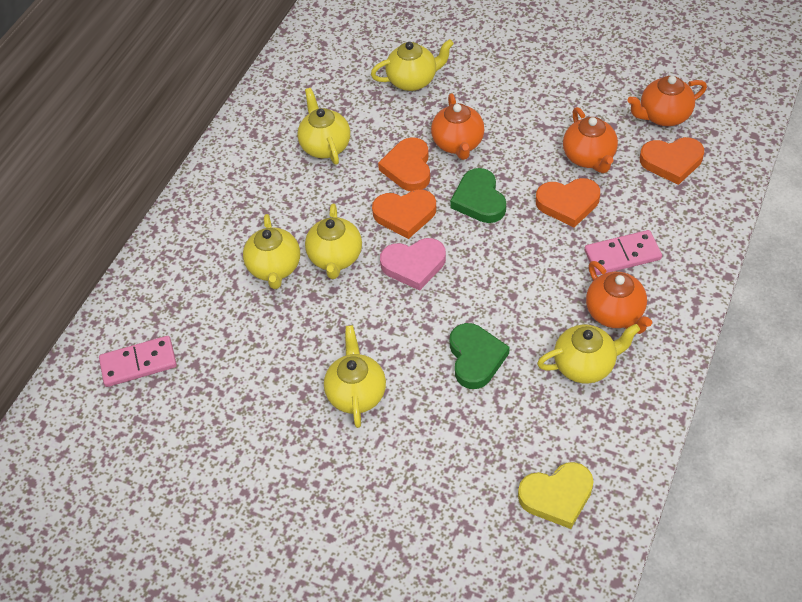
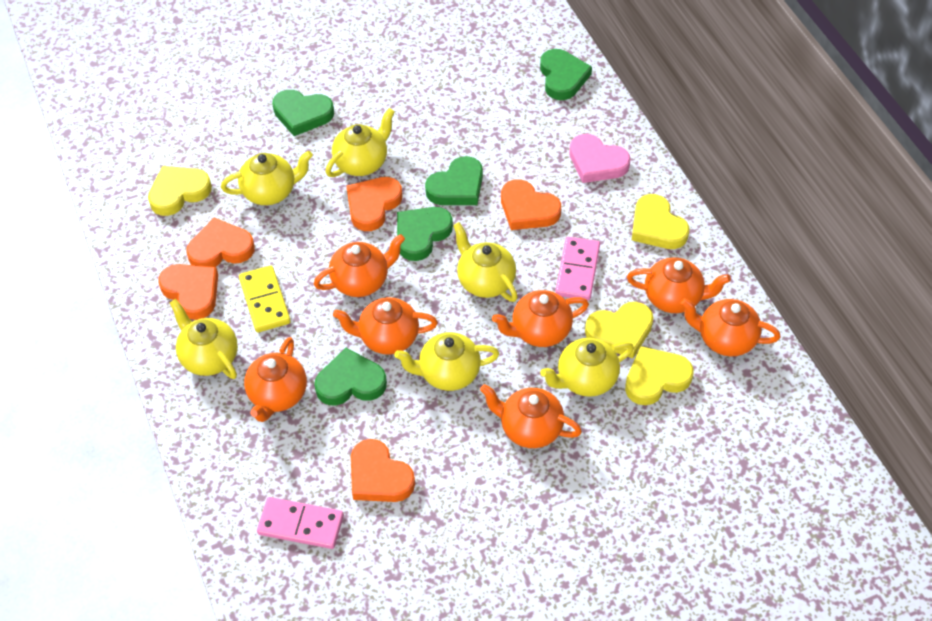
green heart: 2 -> 5
orange heart: 4 -> 5
orange teapot: 4 -> 7
yellow domino: 0 -> 1
yellow heart: 1 -> 4

